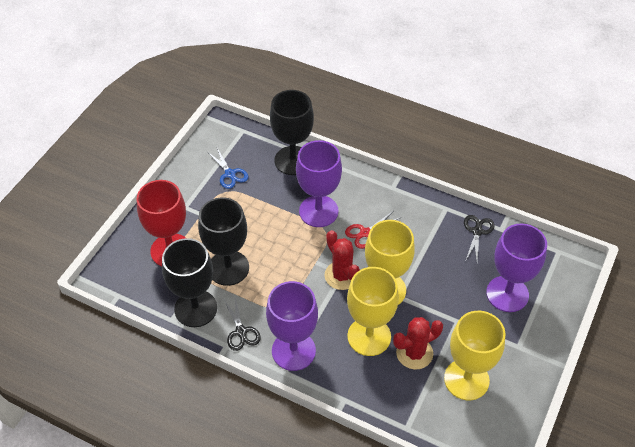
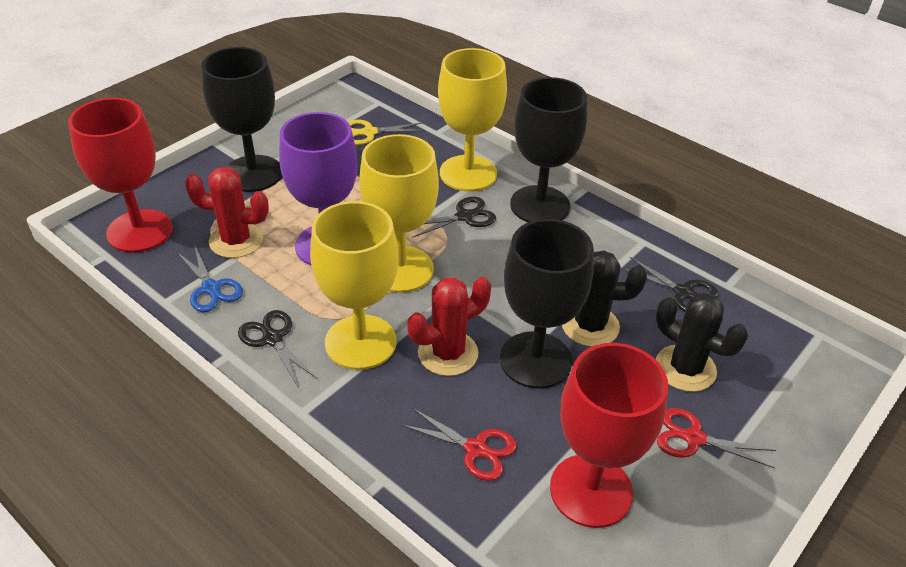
black cactus: 0 -> 2
black scissors: 2 -> 3
purple goblet: 3 -> 1
red goblet: 1 -> 2
red scissors: 1 -> 2
yellow scissors: 0 -> 1

